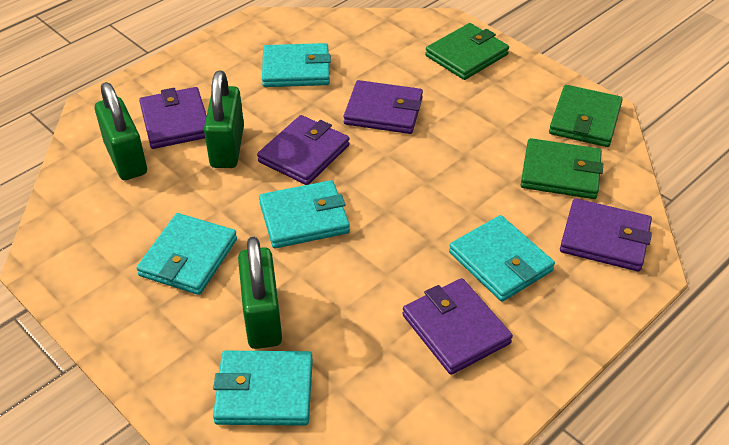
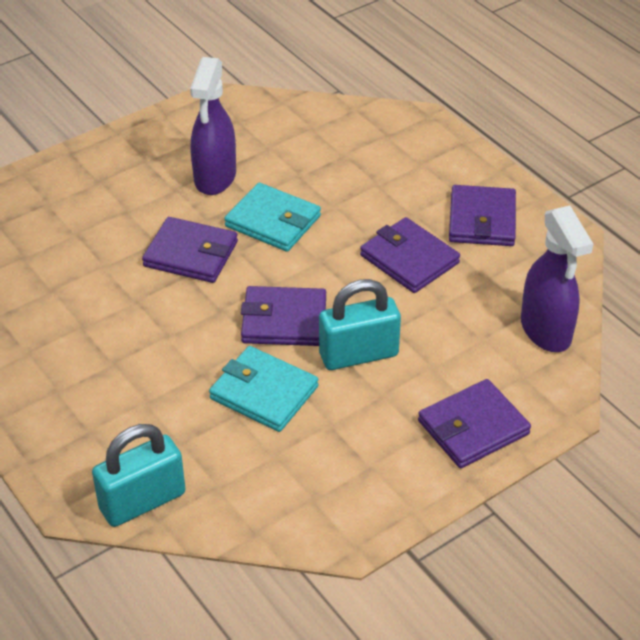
green padlock: 3 -> 0
green wallet: 3 -> 0
purple spray bottle: 0 -> 2
turquoise padlock: 0 -> 2
turquoise wallet: 5 -> 2

